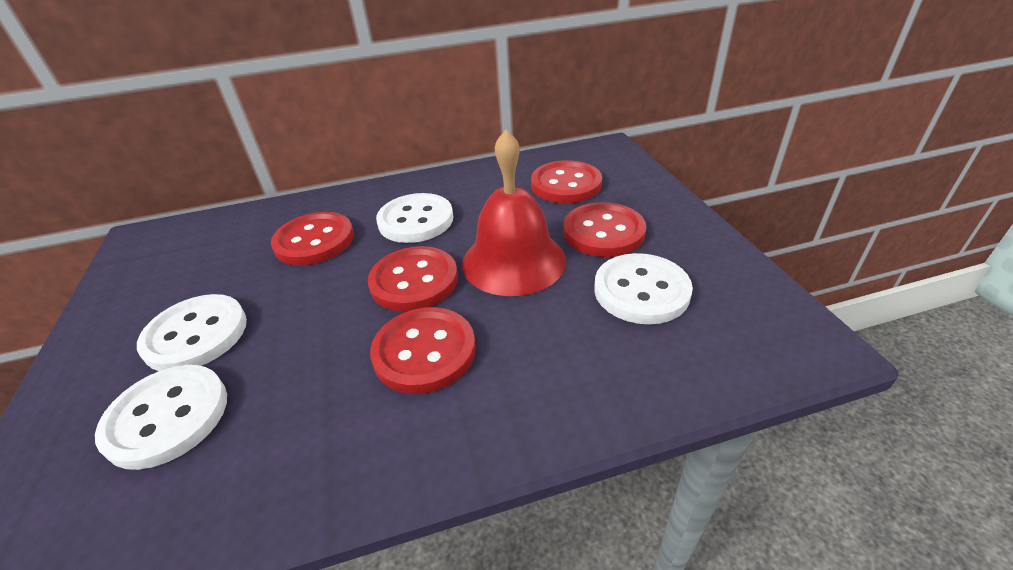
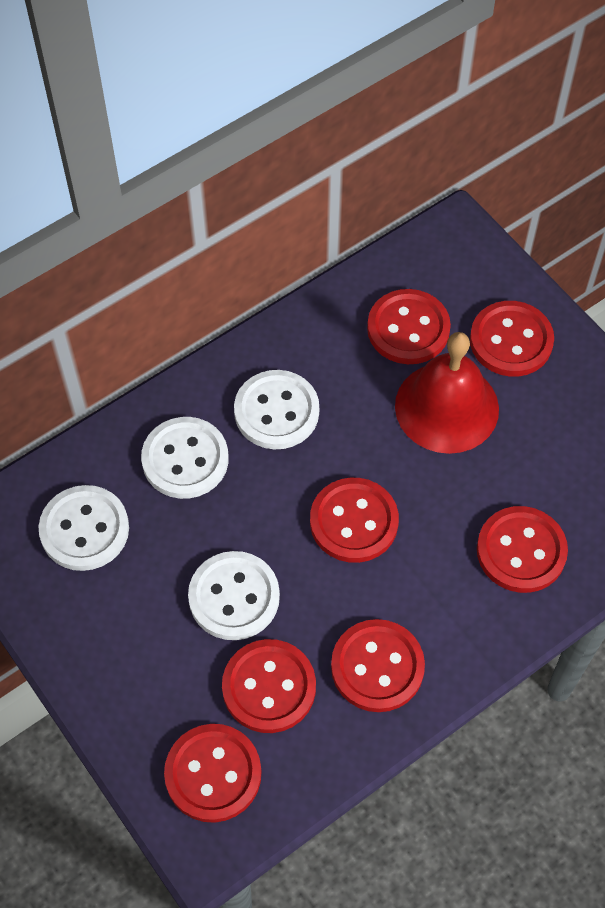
red button: 5 -> 7

